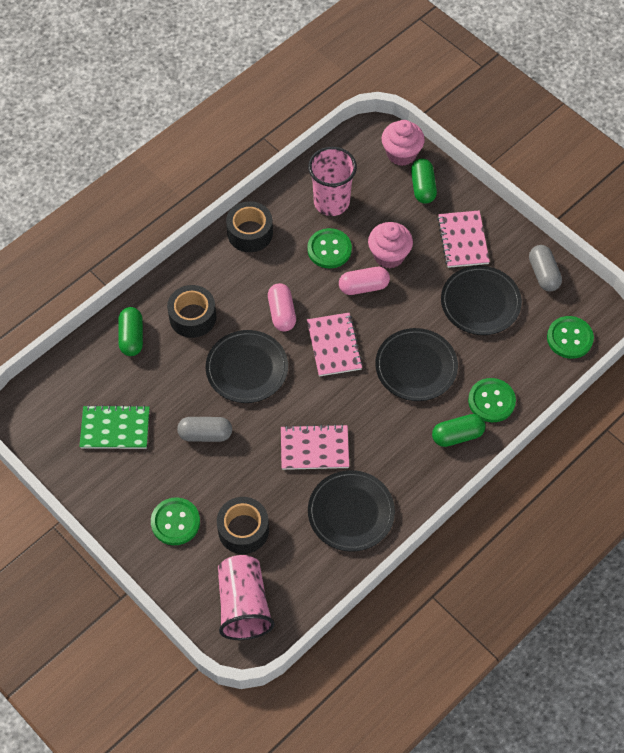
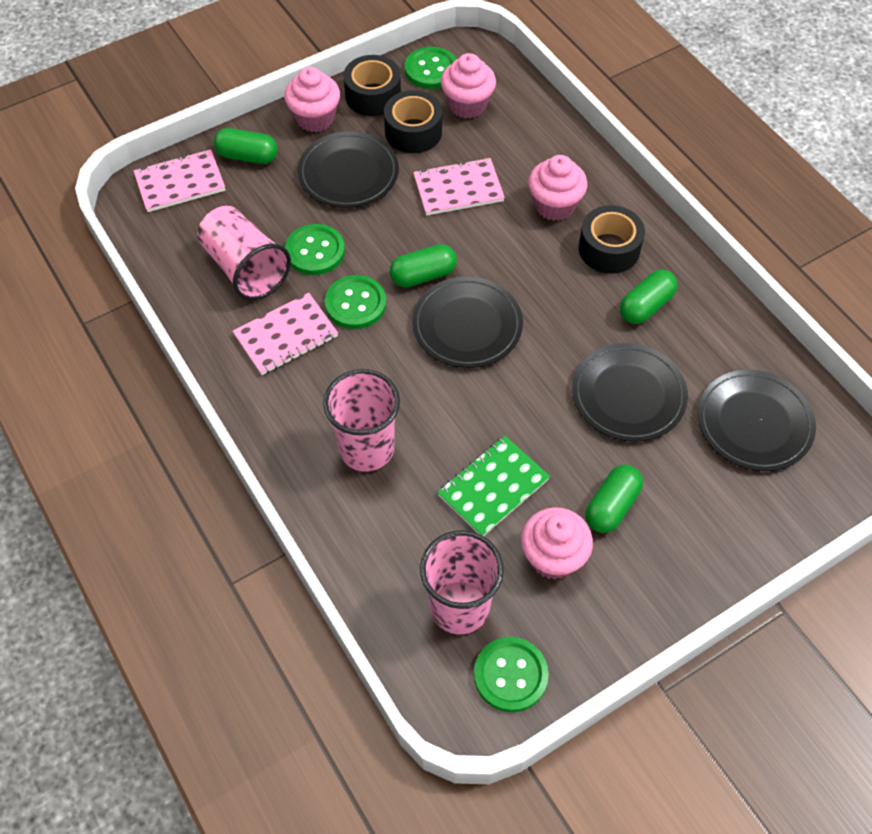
green capsule: 3 -> 4
grey capsule: 2 -> 0
pink capsule: 2 -> 0
pink cup: 2 -> 3
pink cupcake: 2 -> 4

